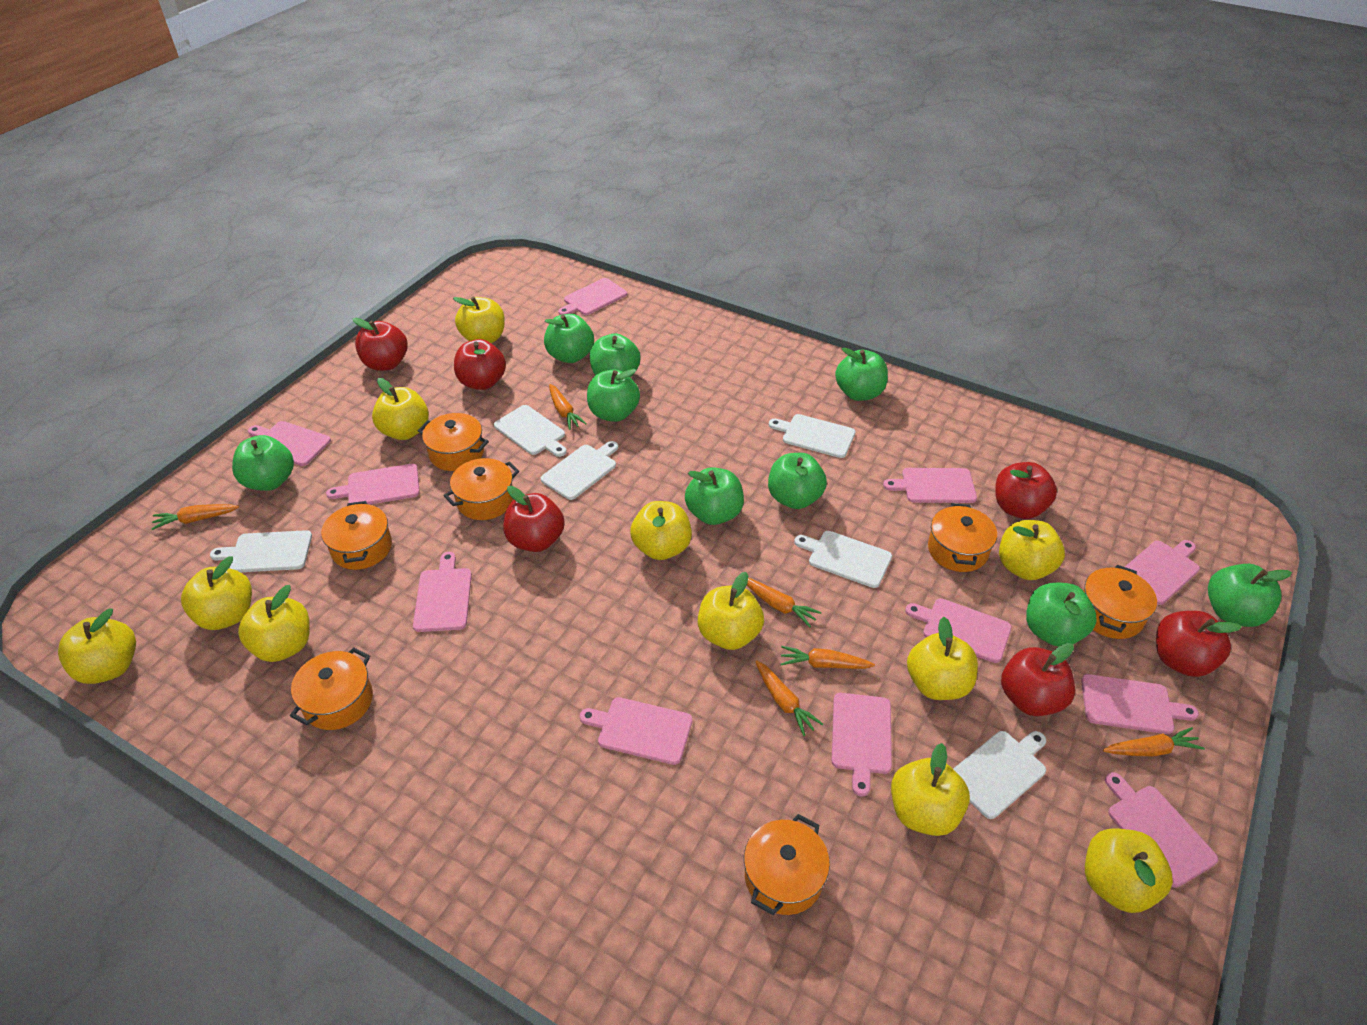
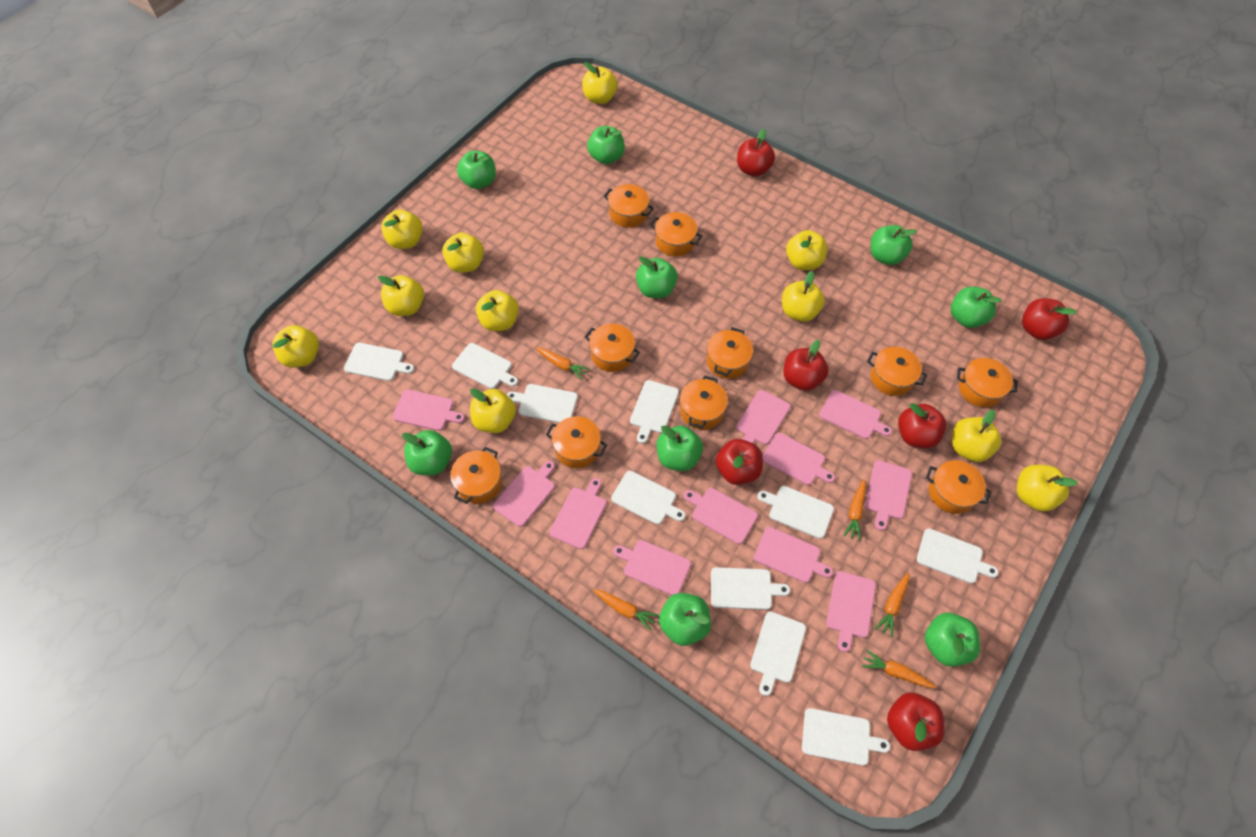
orange carrot: 6 -> 5
orange pot: 7 -> 10
white cutting board: 6 -> 10

